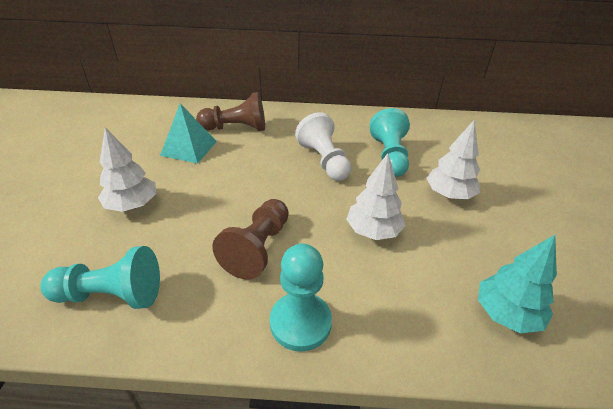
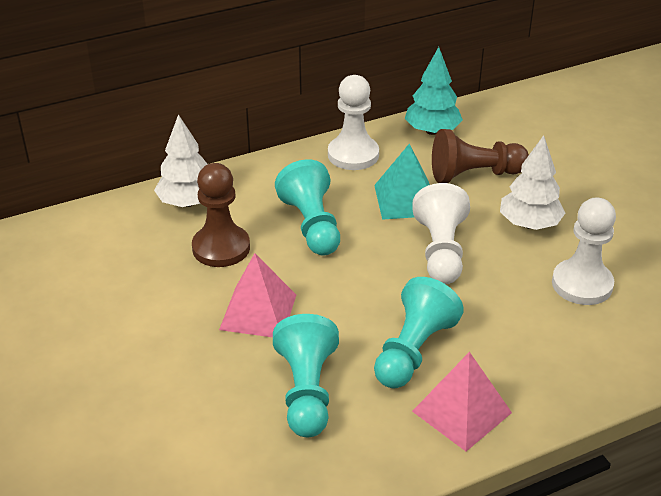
pink pyramid: 0 -> 2
white pawn: 1 -> 3
white tree: 3 -> 2

